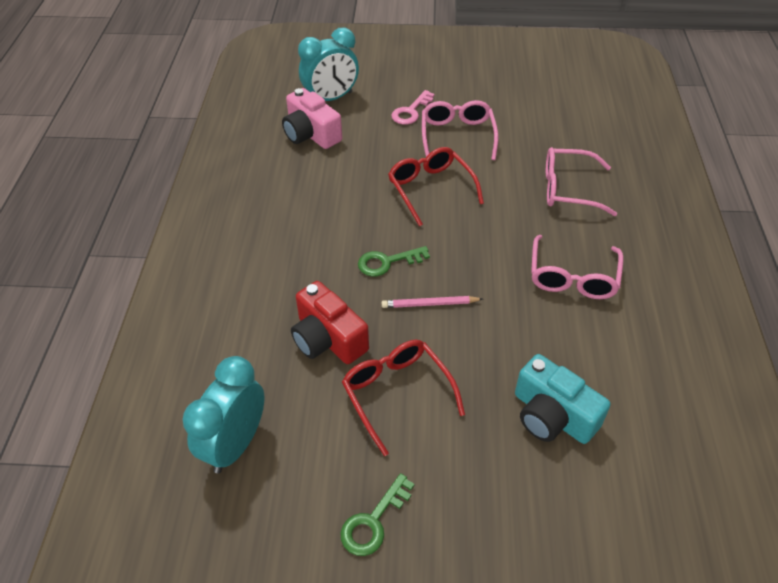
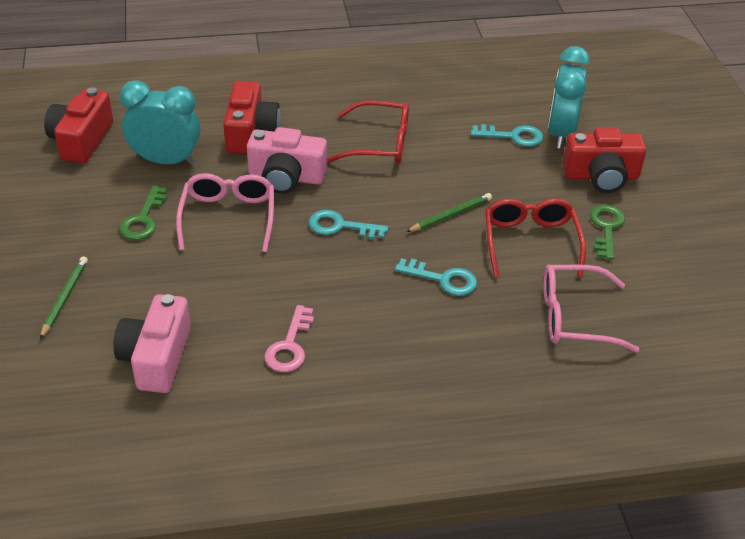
green pencil: 0 -> 2
pink camera: 1 -> 2
pink glasses: 3 -> 2
pink pencil: 1 -> 0
red camera: 1 -> 3
turquoise camera: 1 -> 0
turquoise key: 0 -> 3

